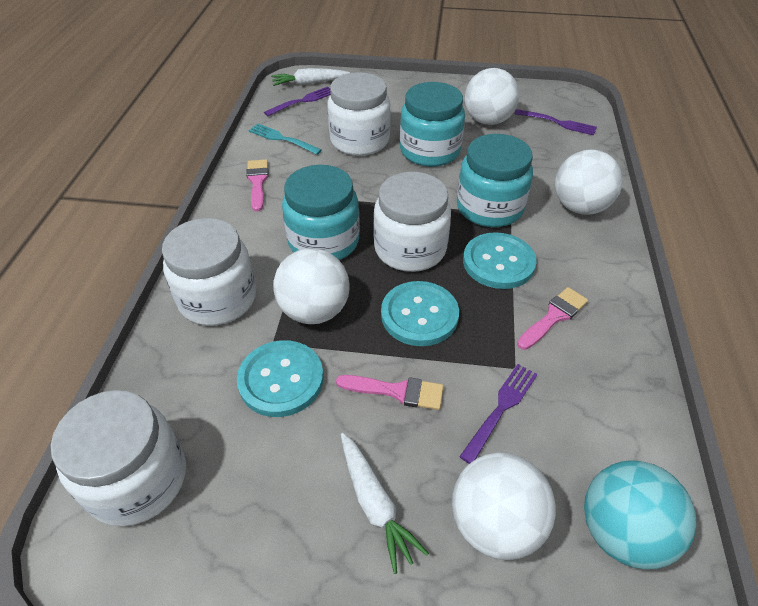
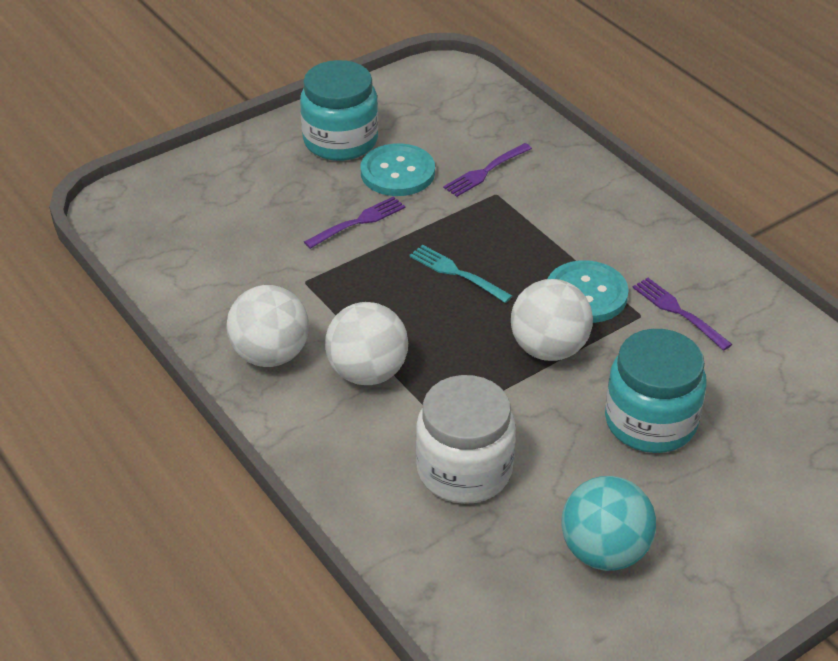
pink brush: 3 -> 0
turquoise button: 3 -> 2
turquoise jar: 3 -> 2
white ball: 4 -> 3
white carrot: 2 -> 0
white jar: 4 -> 1

